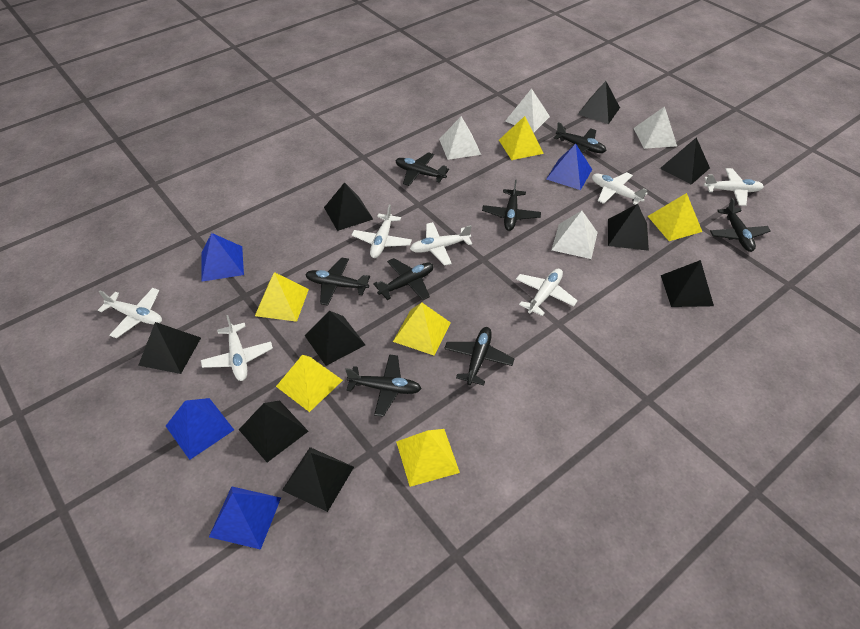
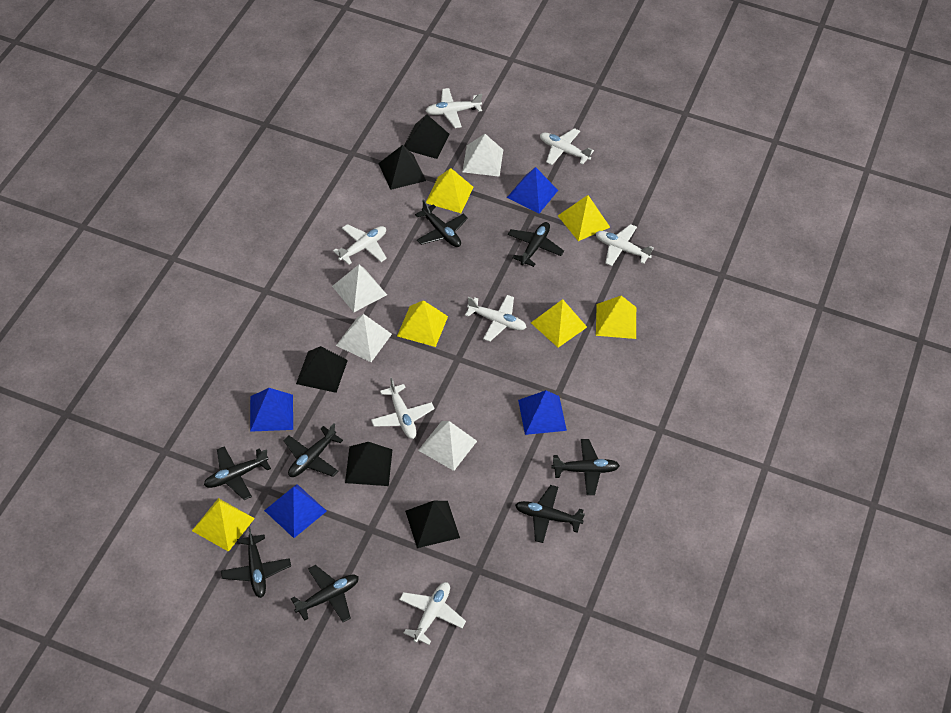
black pyramid: 9 -> 5

